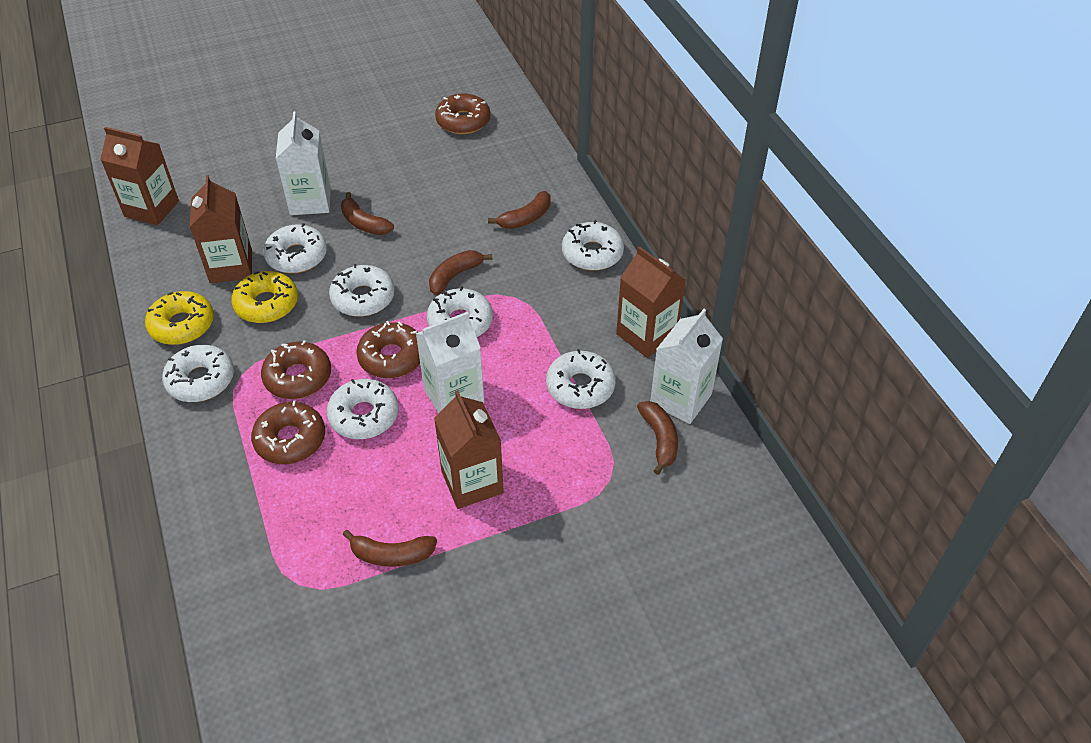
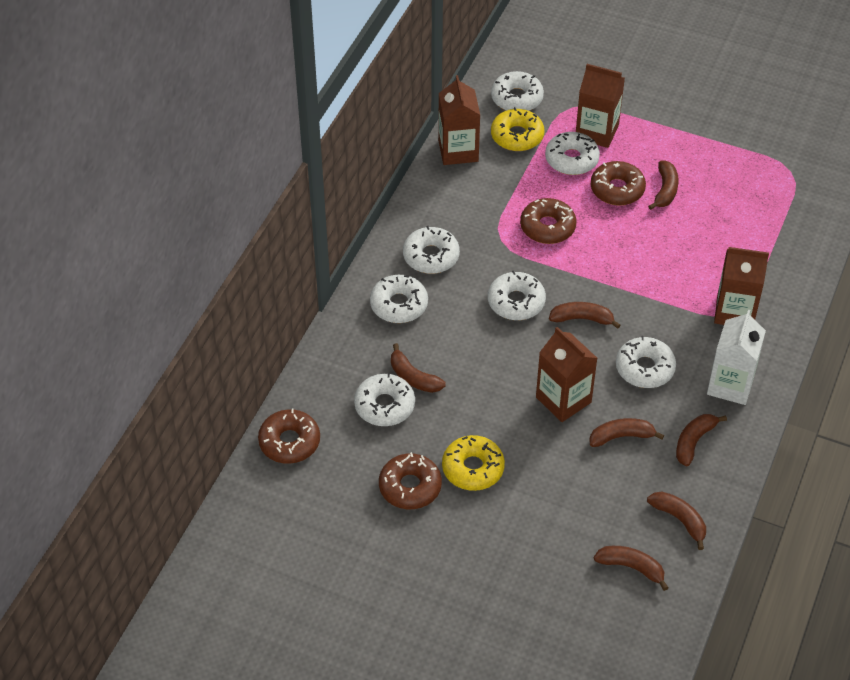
brown banana: 5 -> 7
white carton: 3 -> 1

